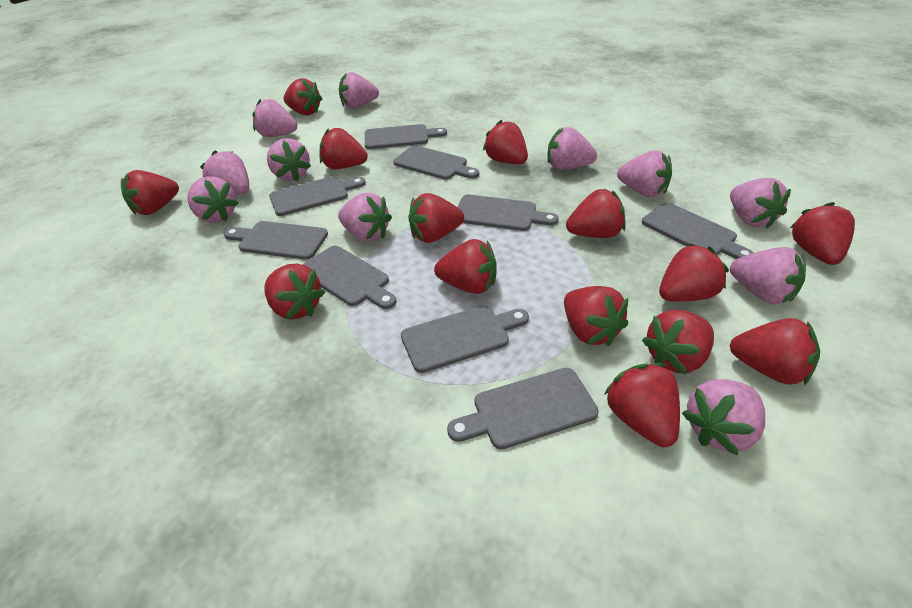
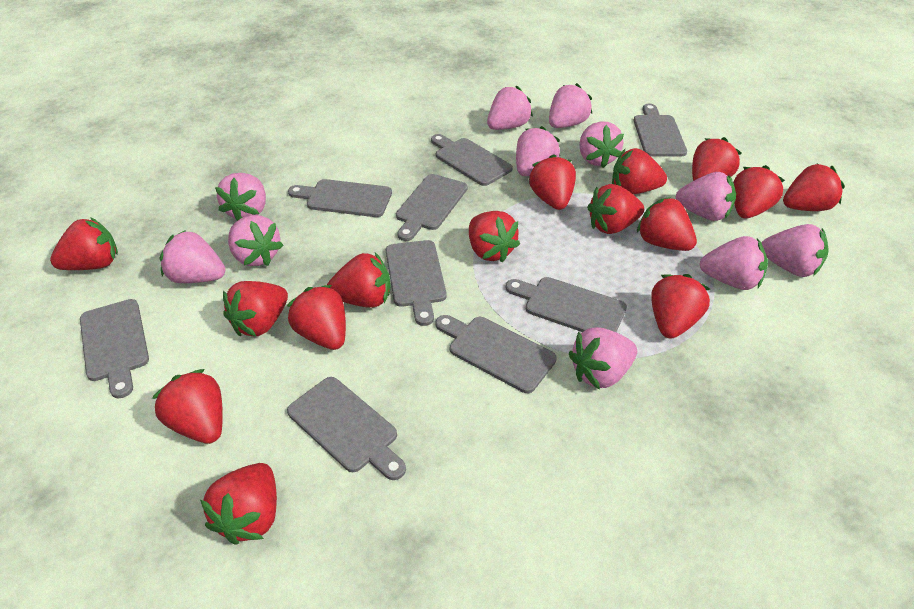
red strawberry: 14 -> 15

